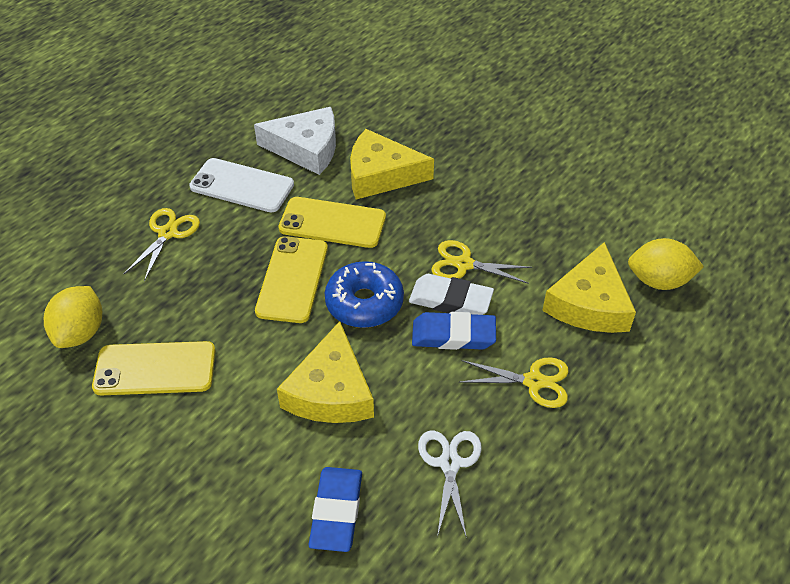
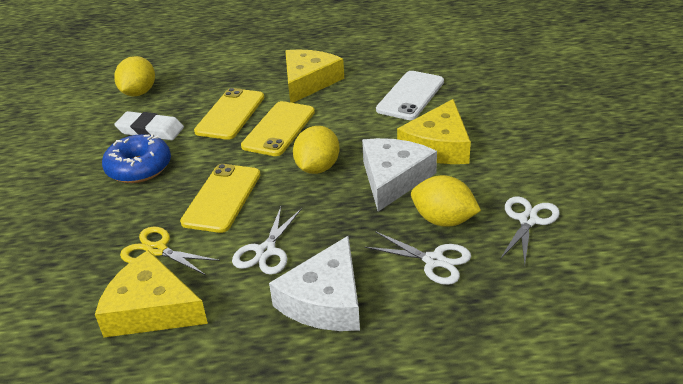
blue eraser: 2 -> 0
white cheese: 1 -> 2
white scissors: 1 -> 3
yellow lemon: 2 -> 3
yellow scissors: 3 -> 1

